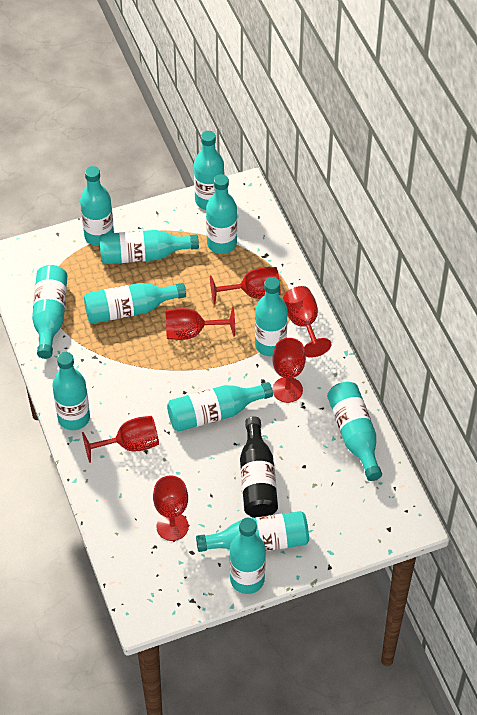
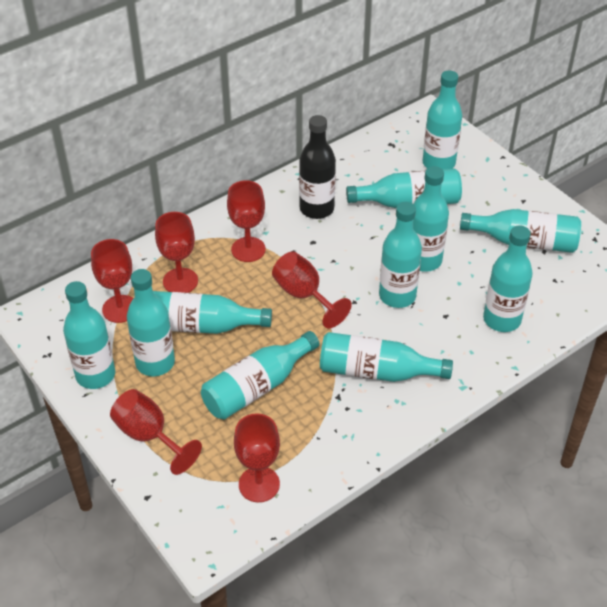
turquoise bottle: 12 -> 11

